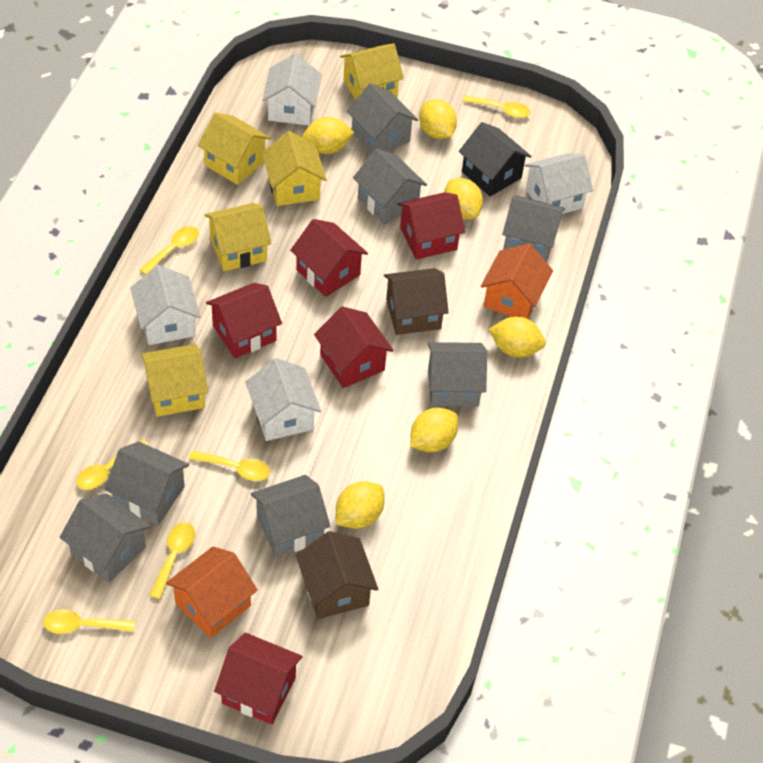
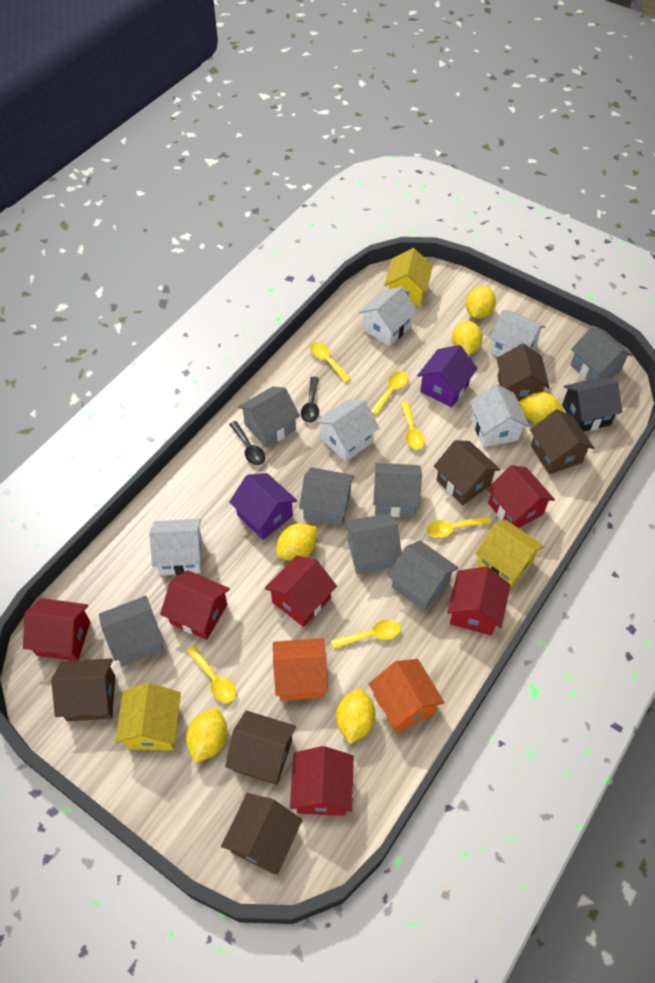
black spoon: 0 -> 2
brown house: 2 -> 6
purple house: 0 -> 2
red house: 5 -> 6
white house: 4 -> 5
yellow house: 5 -> 3

